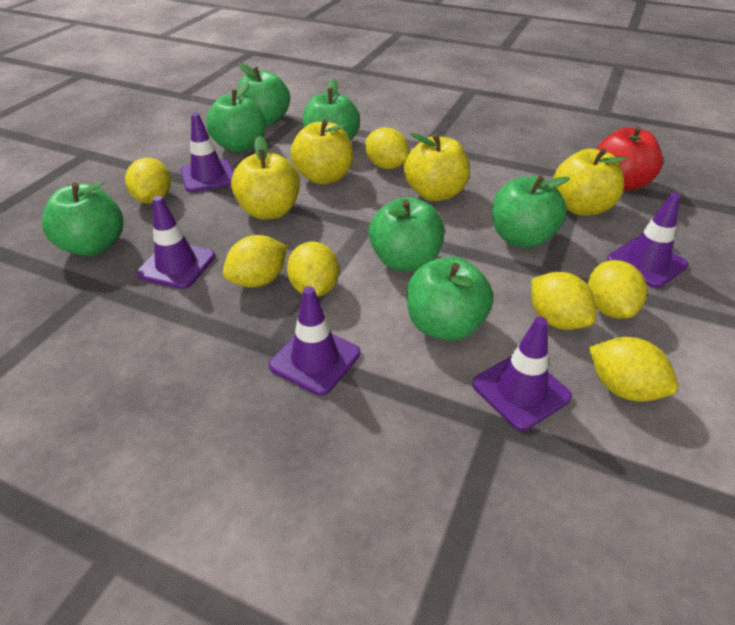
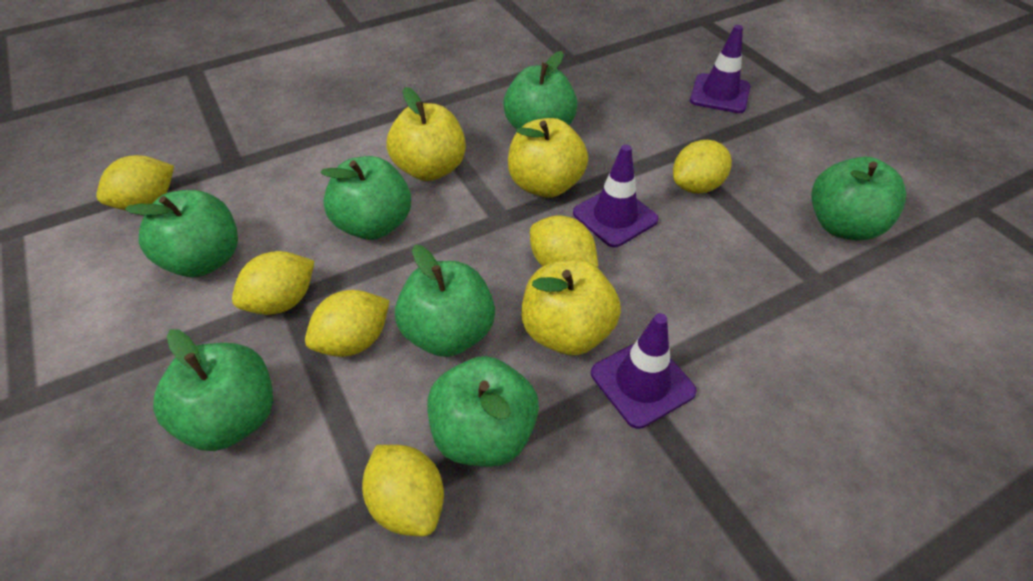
purple traffic cone: 5 -> 3
red apple: 1 -> 0
yellow apple: 4 -> 3
yellow lemon: 7 -> 6

